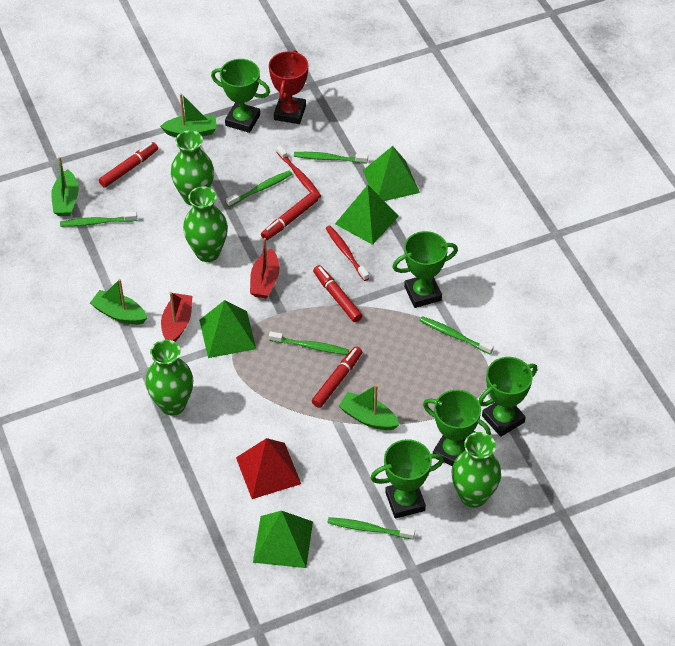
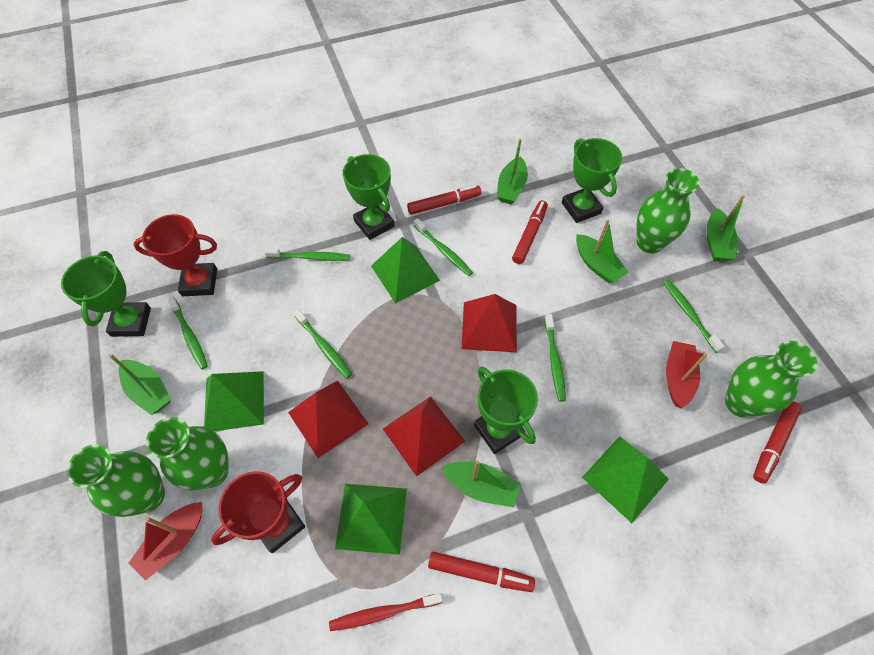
green boat: 4 -> 5
green trophy: 5 -> 4
red pyramid: 1 -> 3
red toothbrush: 2 -> 1
red trophy: 1 -> 2

